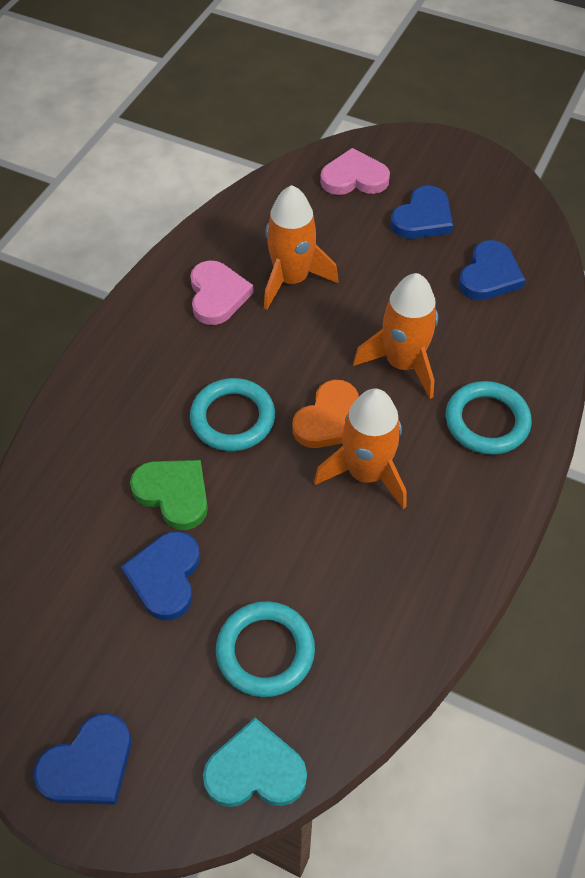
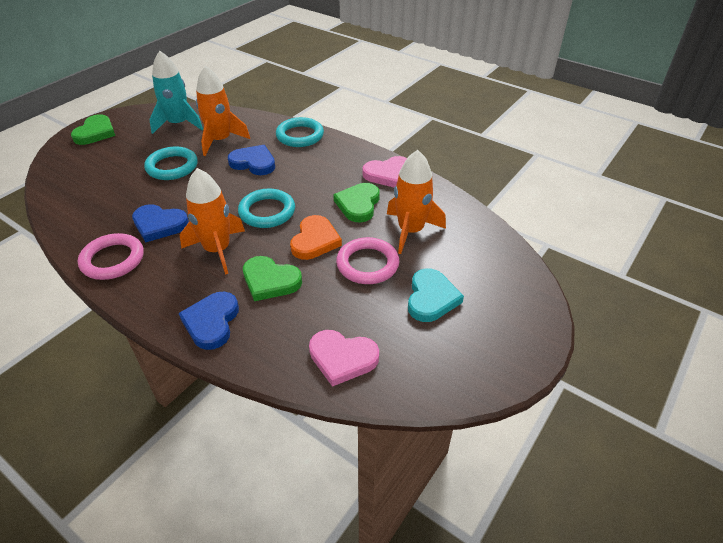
blue heart: 4 -> 3
green heart: 1 -> 3
pink ring: 0 -> 2
turquoise rocket: 0 -> 1

